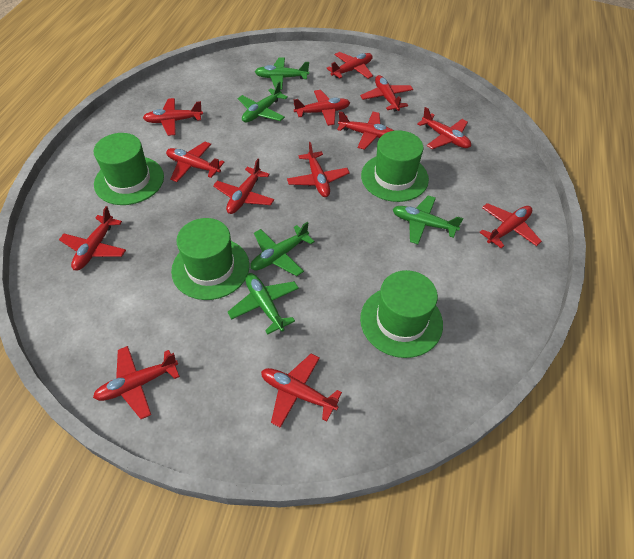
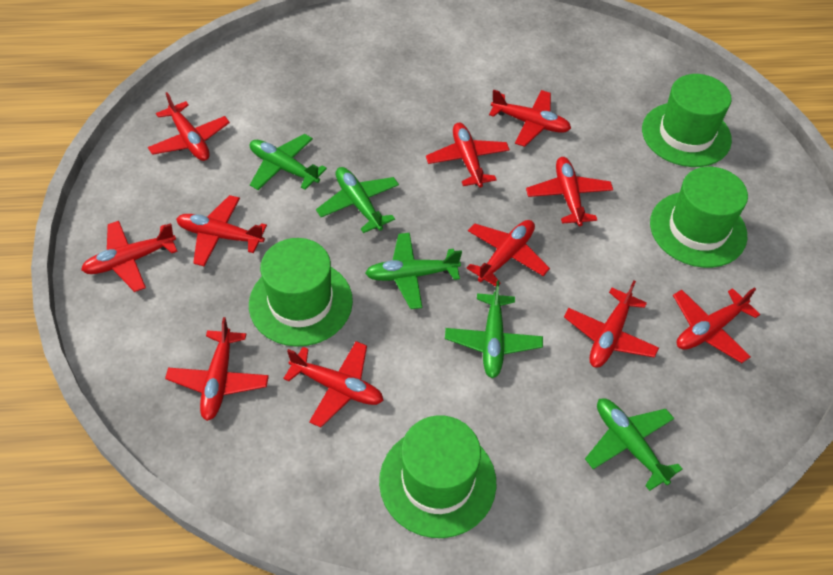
red plane: 13 -> 11

